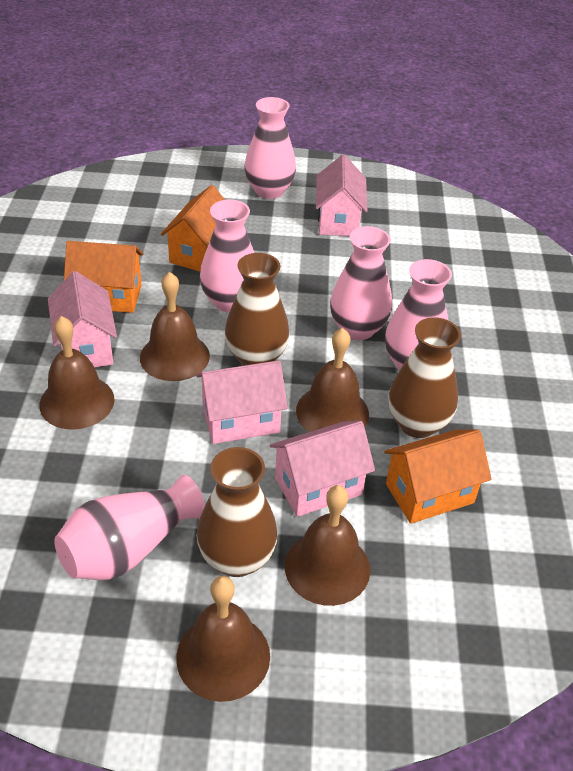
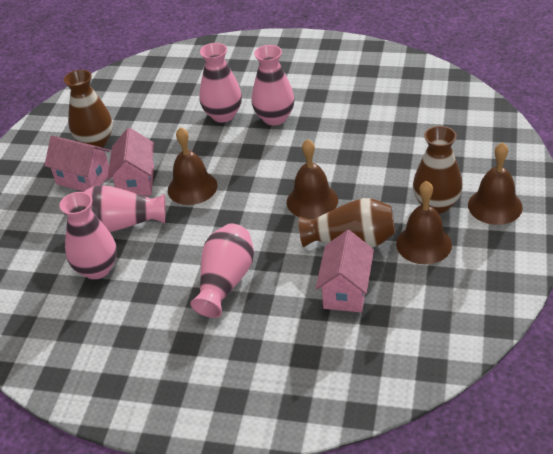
brown bell: 5 -> 4
orange house: 3 -> 0
pink house: 4 -> 3

